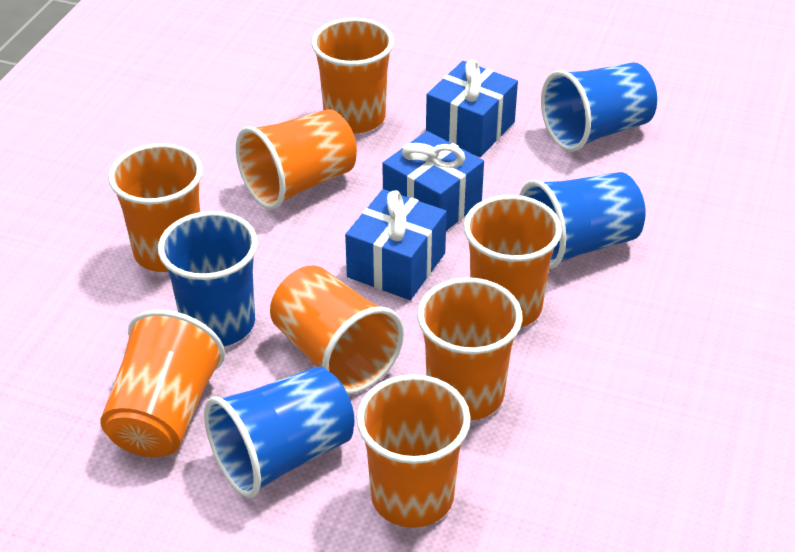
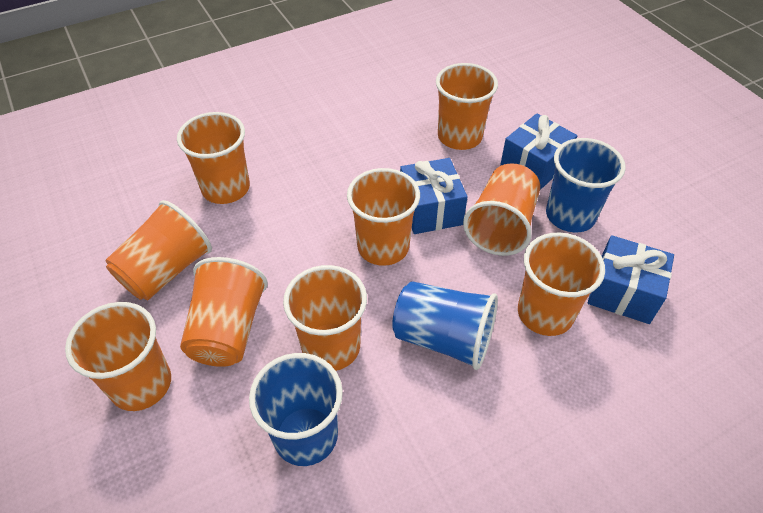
blue cup: 4 -> 3
orange cup: 8 -> 9

